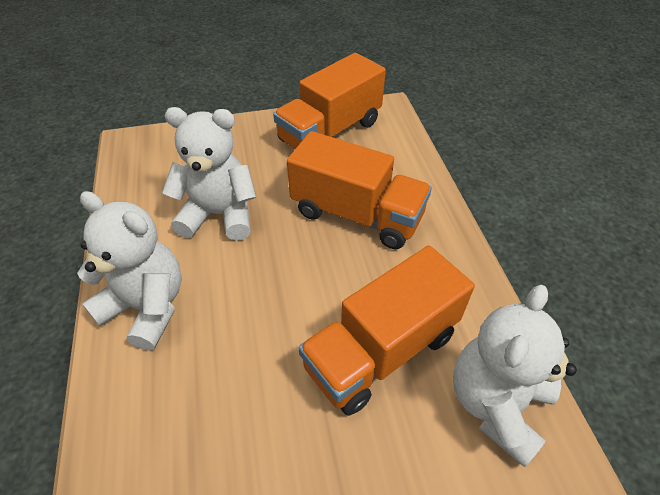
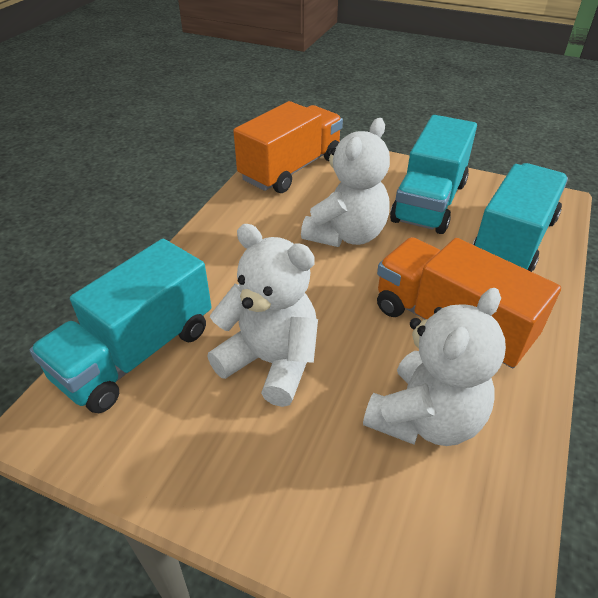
orange truck: 3 -> 2
turquoise truck: 0 -> 3

